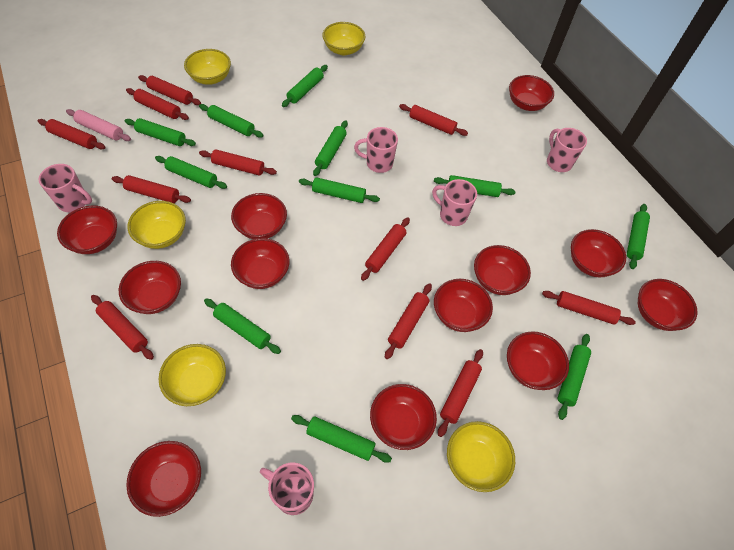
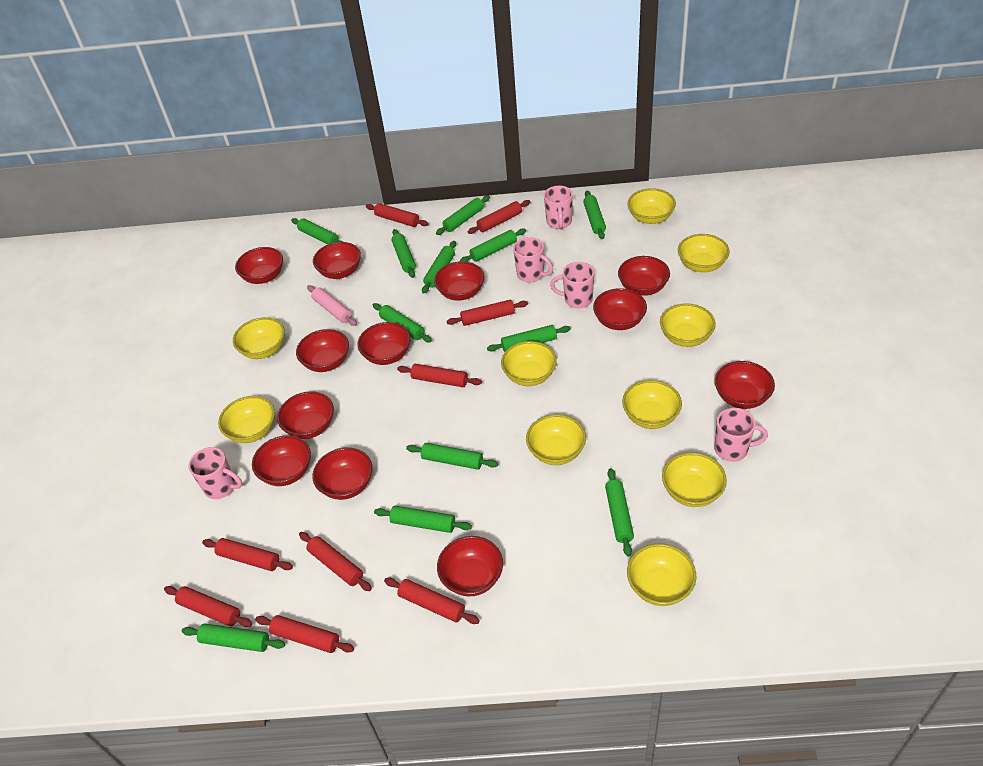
green rolling pin: 11 -> 12
red rolling pin: 11 -> 9
yellow bowl: 5 -> 10

